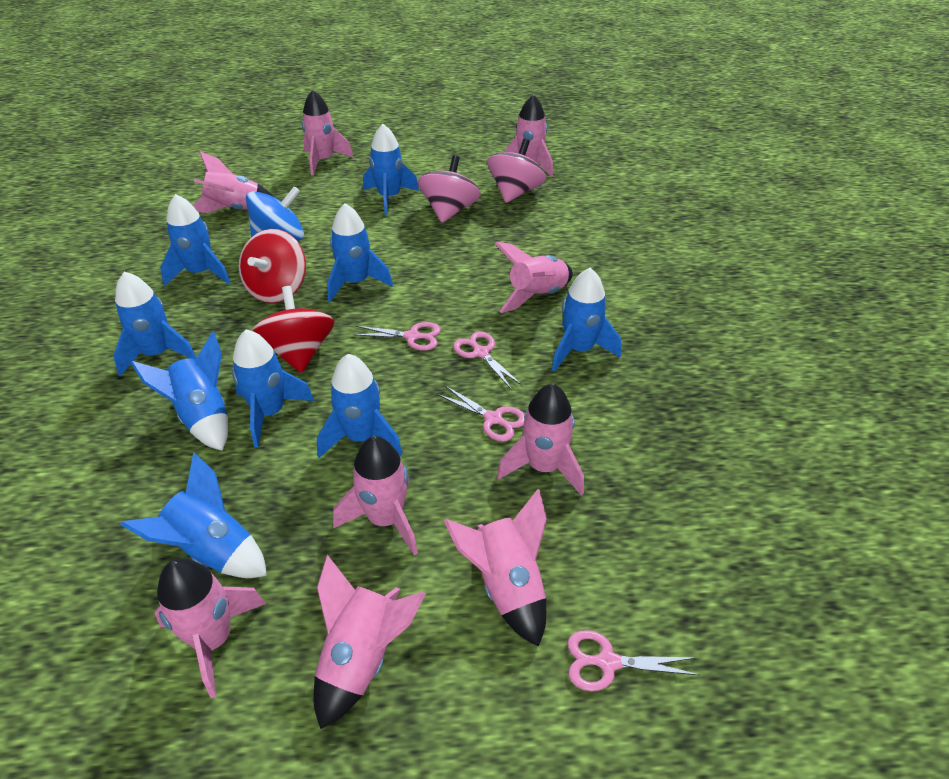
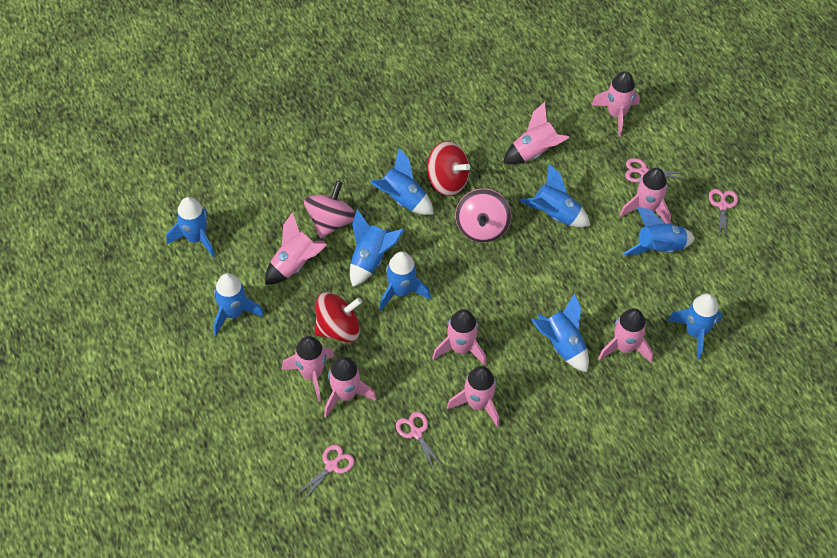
blue spinning top: 1 -> 0

